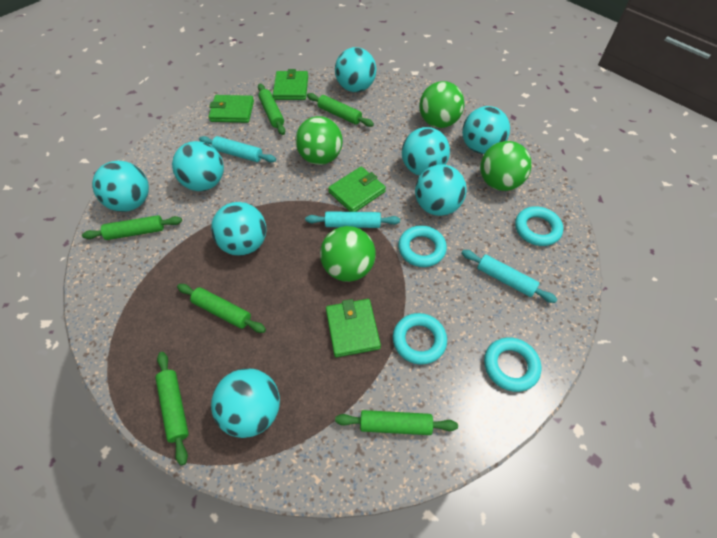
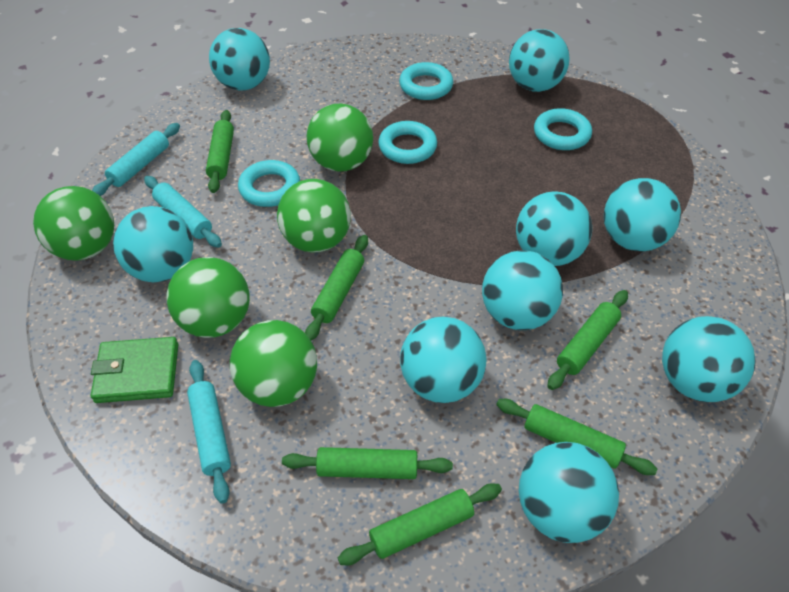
green ball: 4 -> 5
green wallet: 4 -> 1
turquoise ball: 8 -> 9

